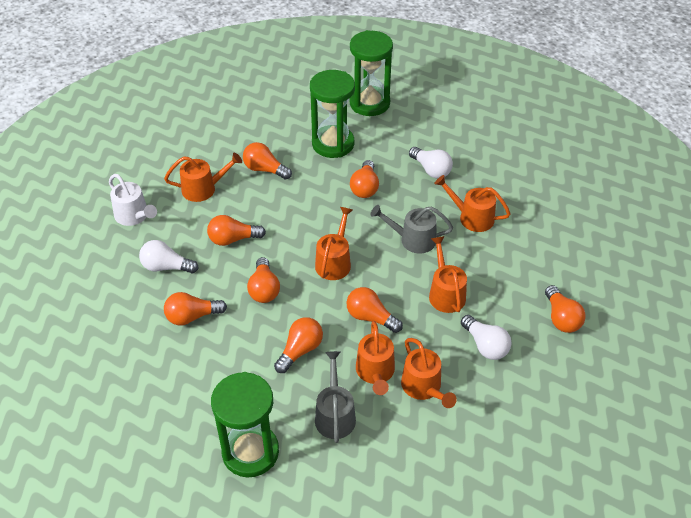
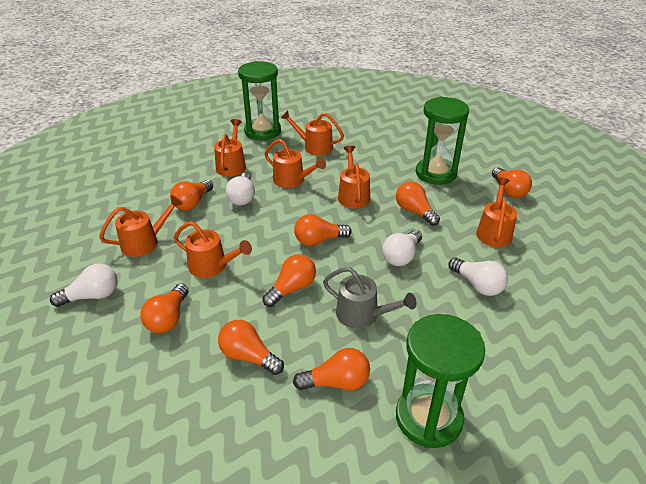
grey watering can: 2 -> 1
orange watering can: 6 -> 7
white light bulb: 3 -> 4
white watering can: 1 -> 0

